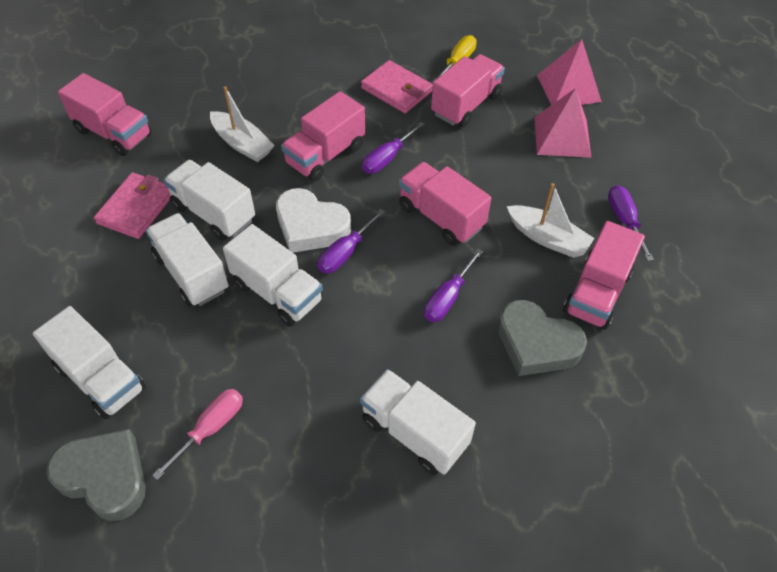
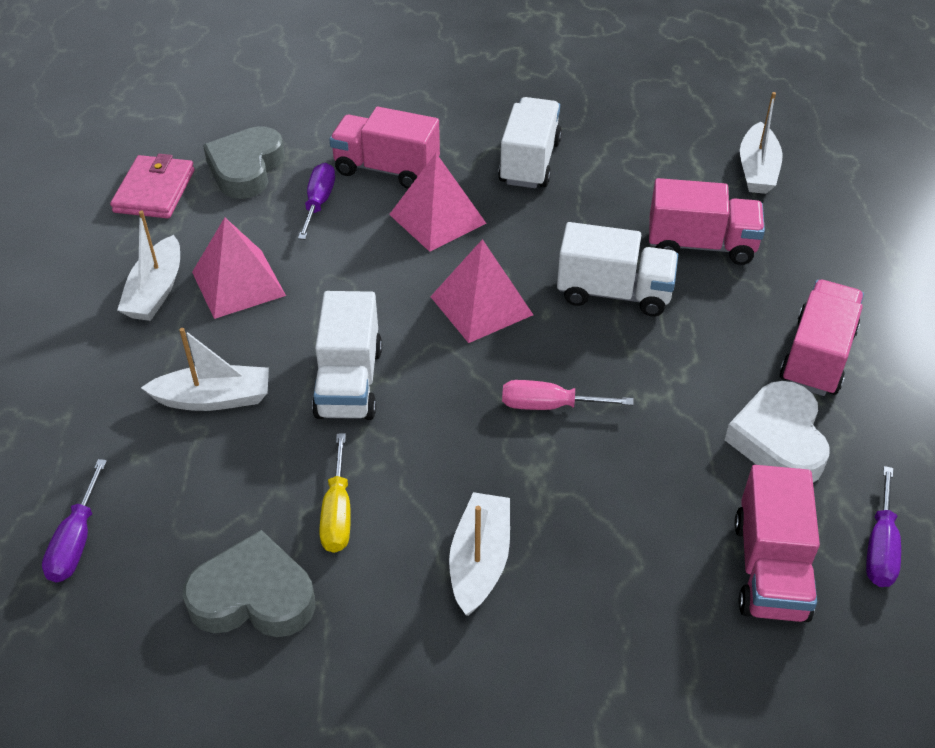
pink pyramid: 2 -> 3
pink truck: 5 -> 4
pink wallet: 2 -> 1
purple screwdriver: 4 -> 3
white boat: 2 -> 4
white truck: 5 -> 3

